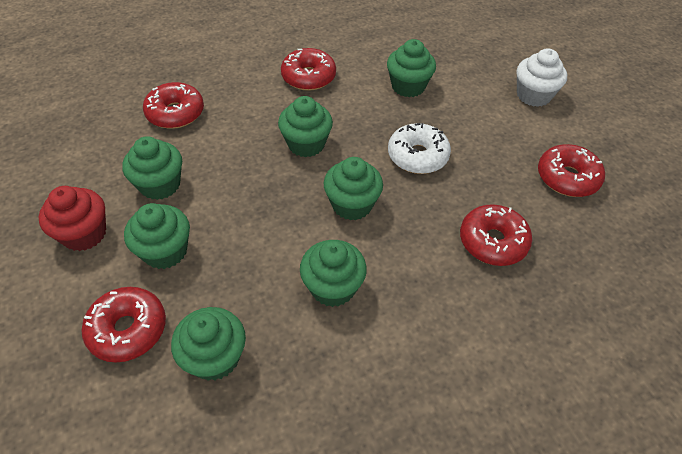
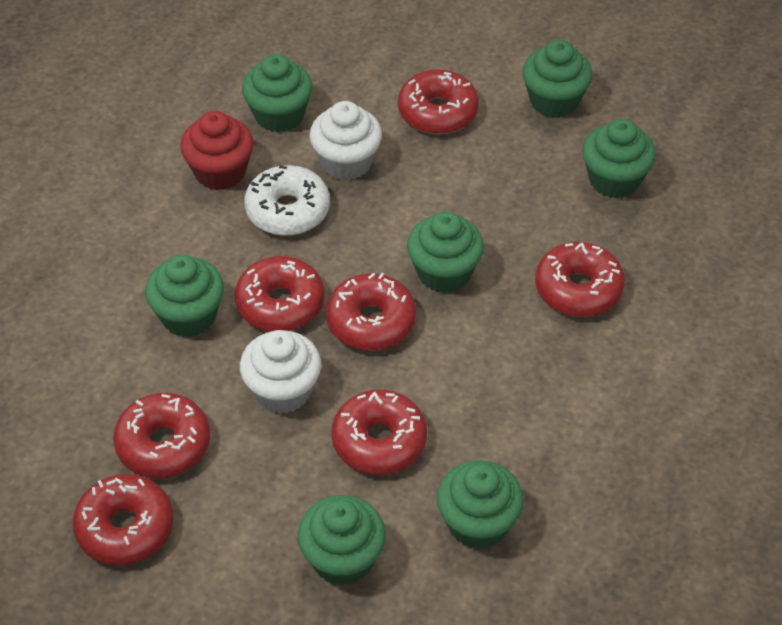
red donut: 5 -> 7
white cupcake: 1 -> 2

